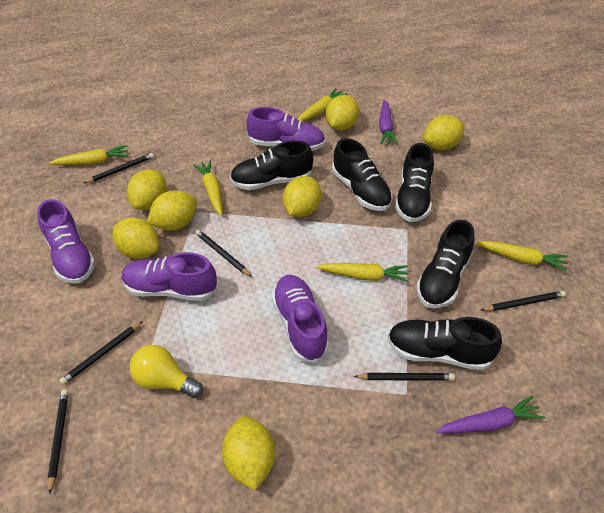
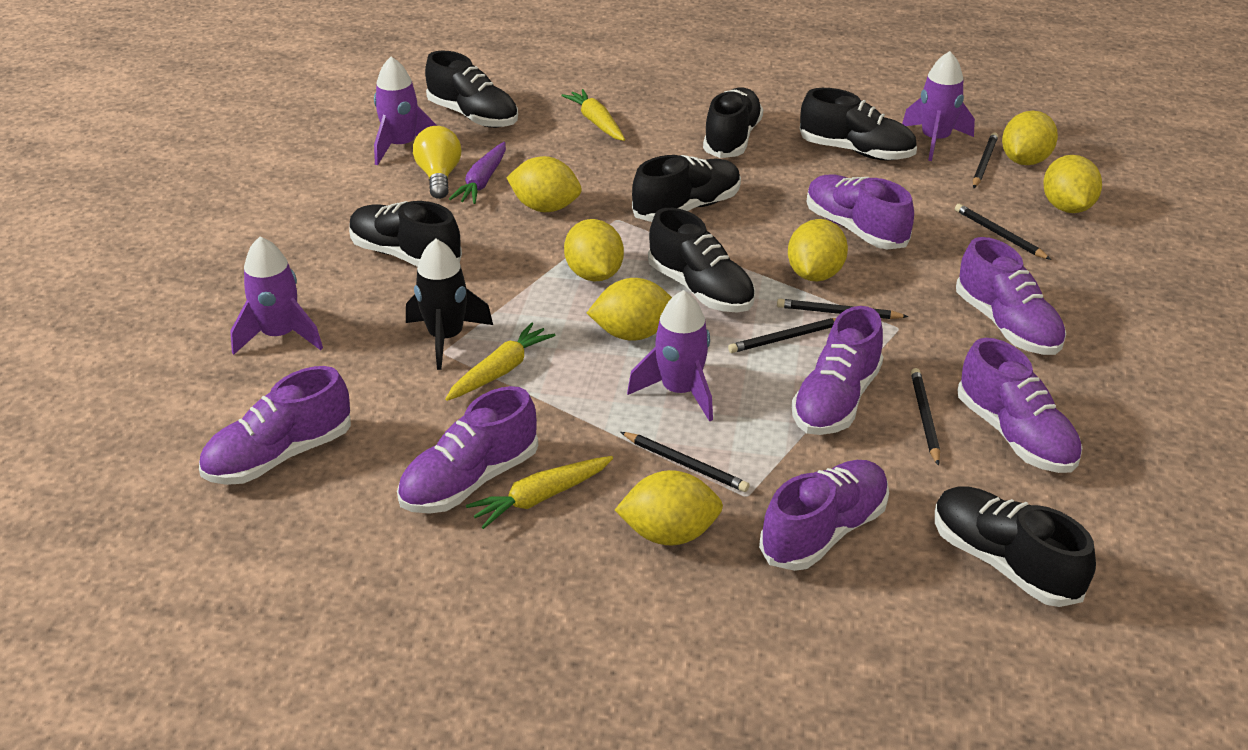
black rocket: 0 -> 1
black shoe: 5 -> 7
purple carrot: 2 -> 1
purple rocket: 0 -> 4
purple shoe: 4 -> 7
yellow carrot: 5 -> 3

